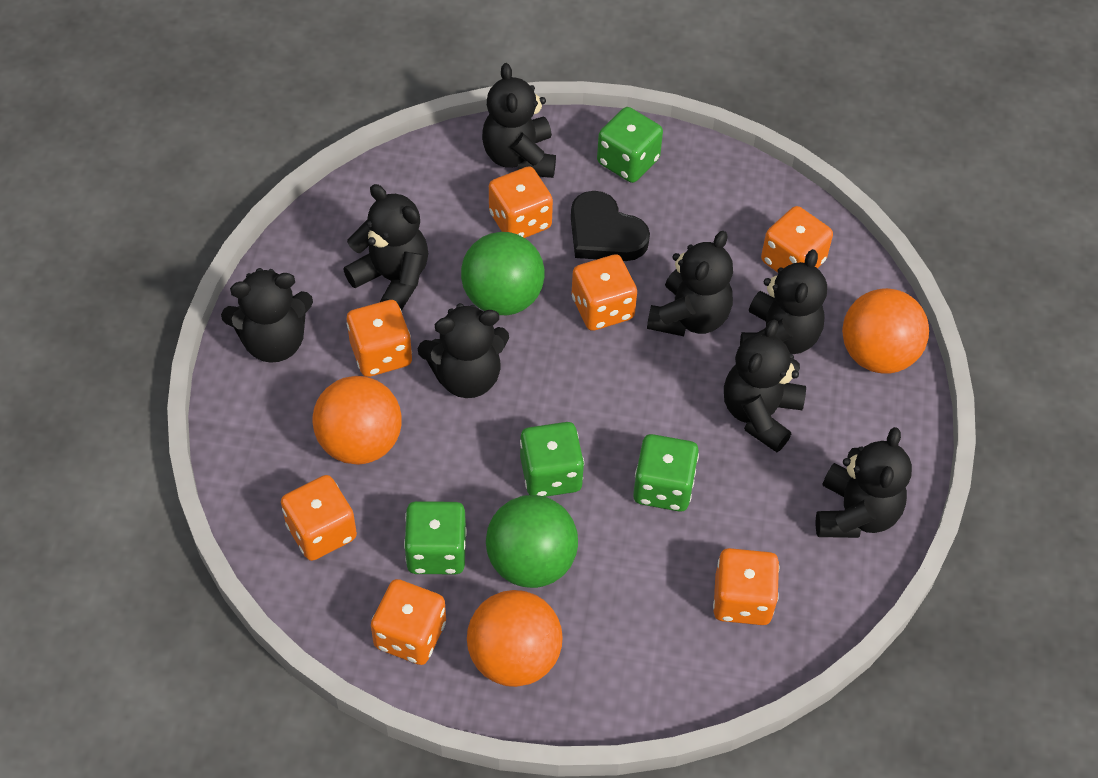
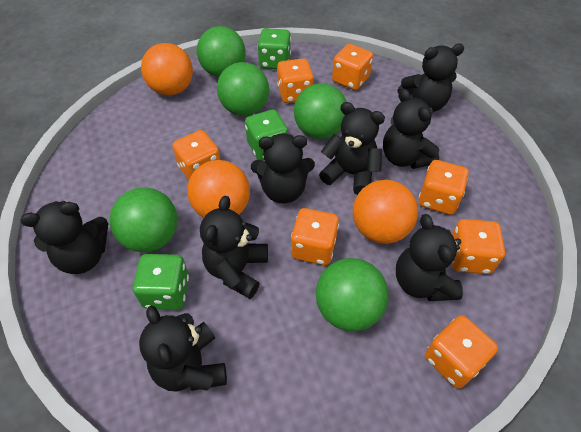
black heart: 1 -> 0
green ball: 2 -> 5
green dice: 4 -> 3

